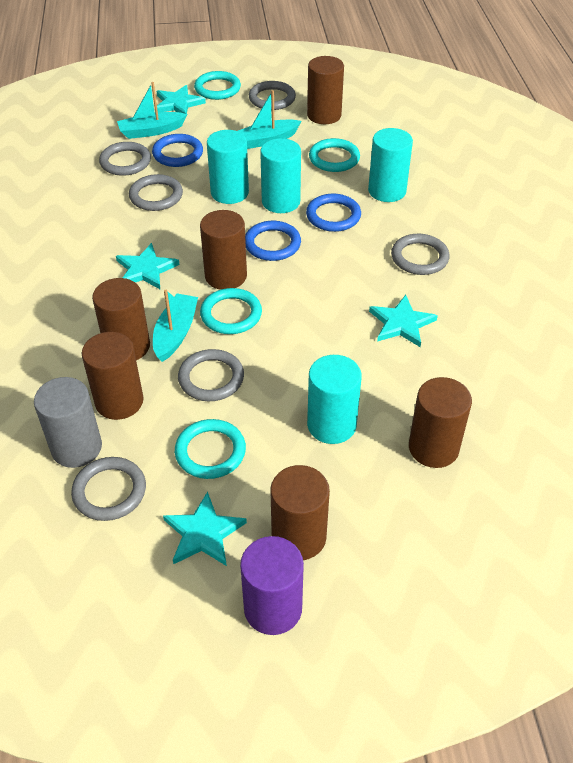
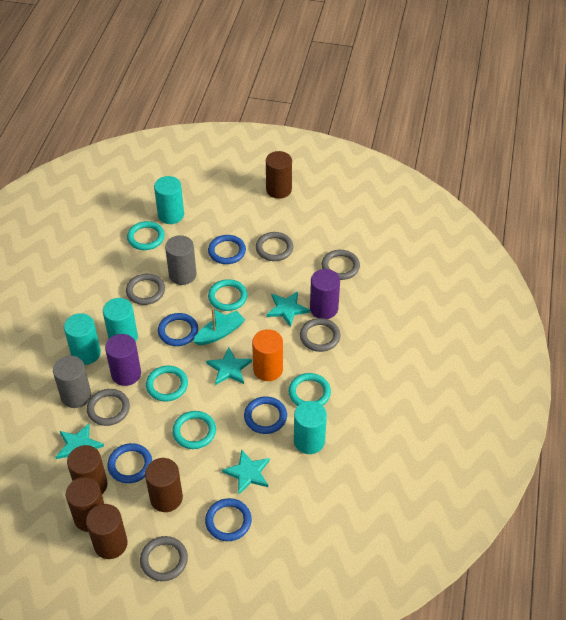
blue ring: 3 -> 5
brown cylinder: 6 -> 5
grey cylinder: 1 -> 2
orange cylinder: 0 -> 1
purple cylinder: 1 -> 2
turquoise boat: 3 -> 1
turquoise ring: 4 -> 5

